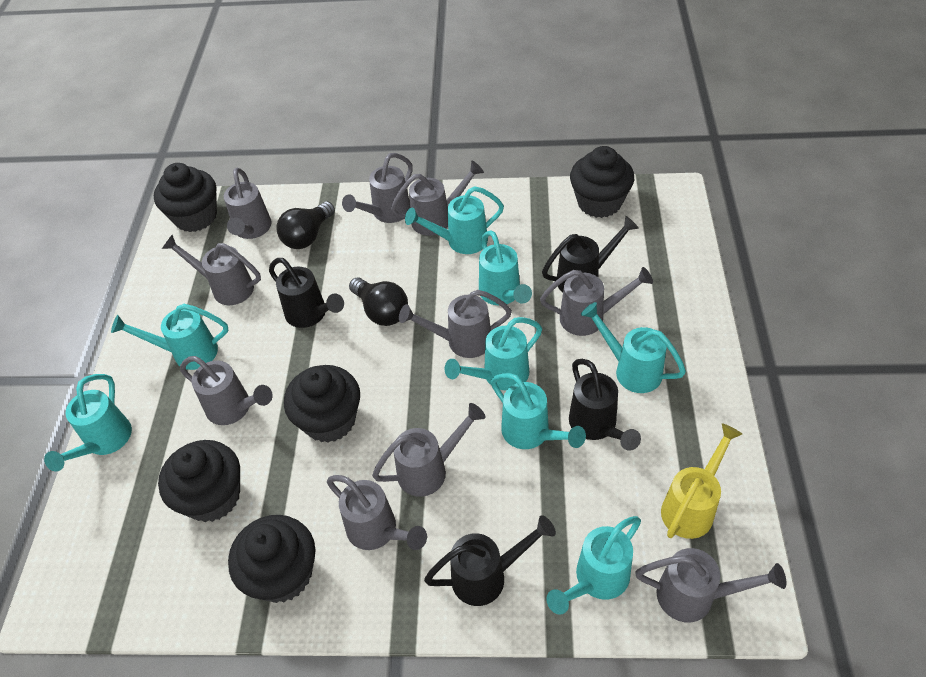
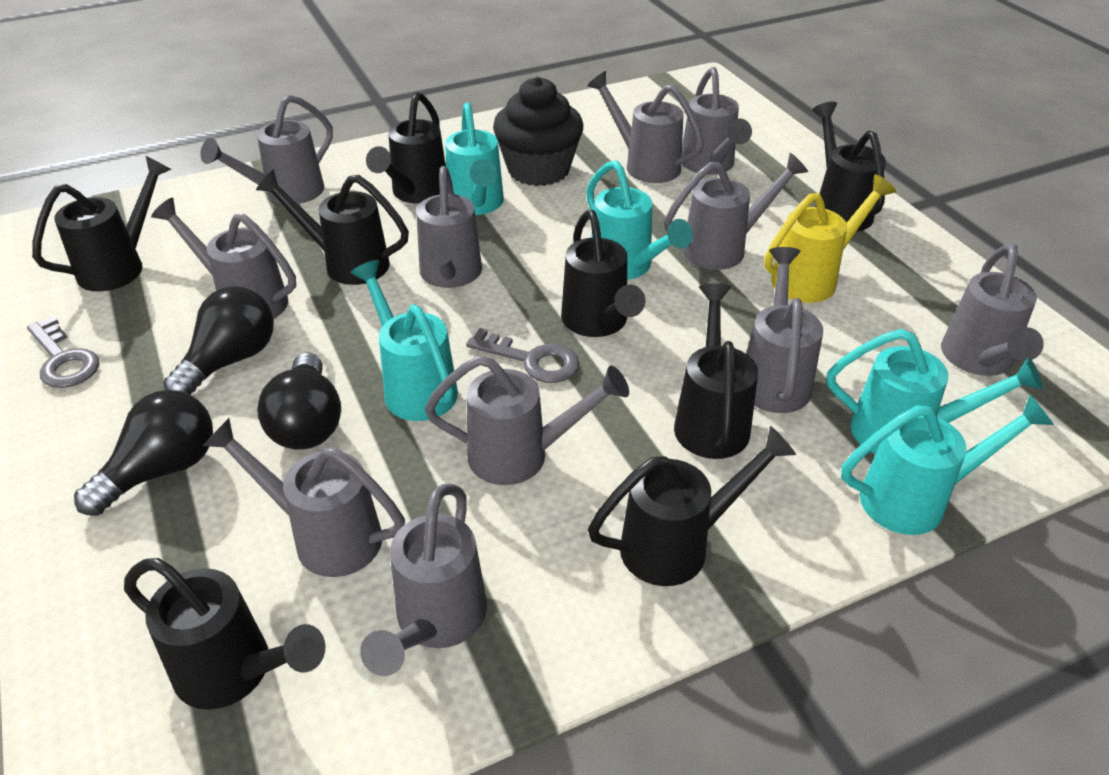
black cupcake: 5 -> 1
black light bulb: 2 -> 3
black watering can: 4 -> 8
grey key: 0 -> 2
grey watering can: 10 -> 11
turquoise watering can: 8 -> 5

